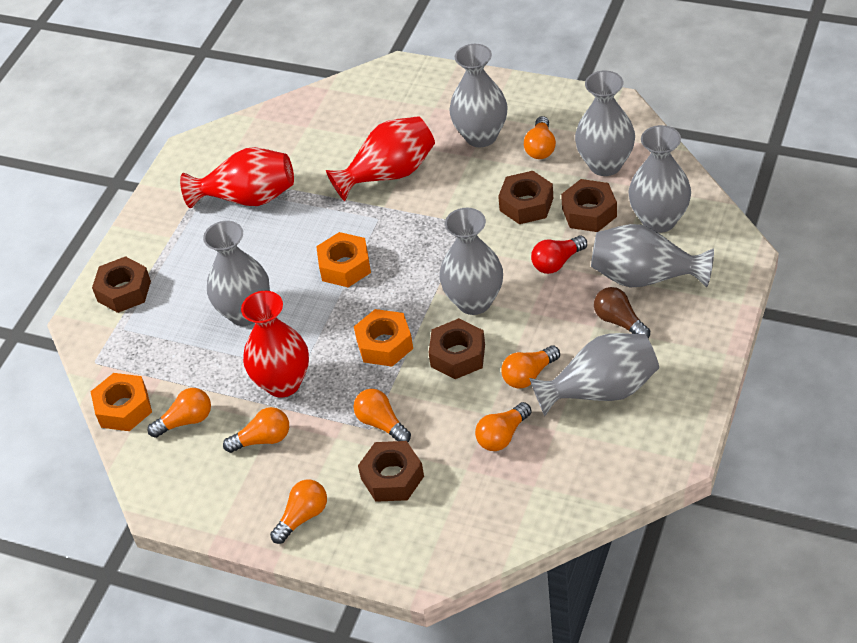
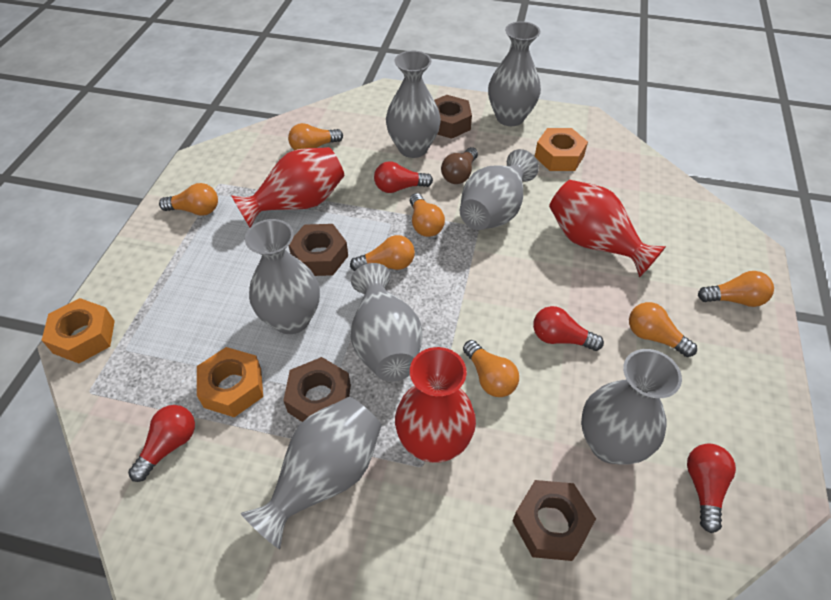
brown nut: 5 -> 4
red light bulb: 1 -> 4

